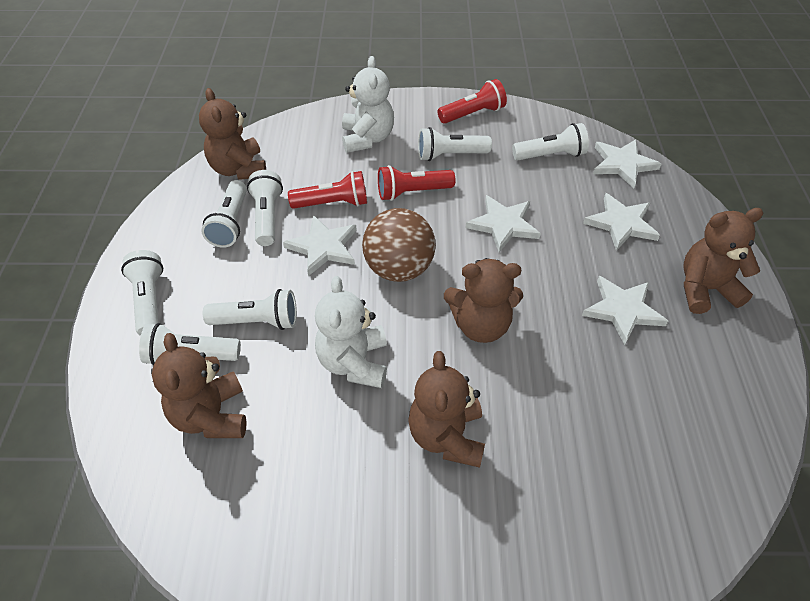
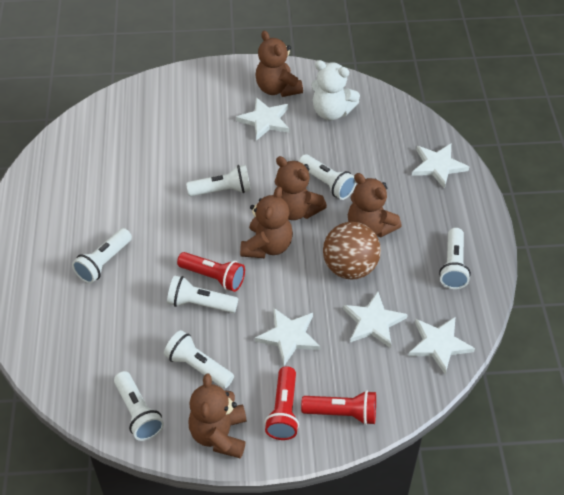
white teddy bear: 2 -> 1

